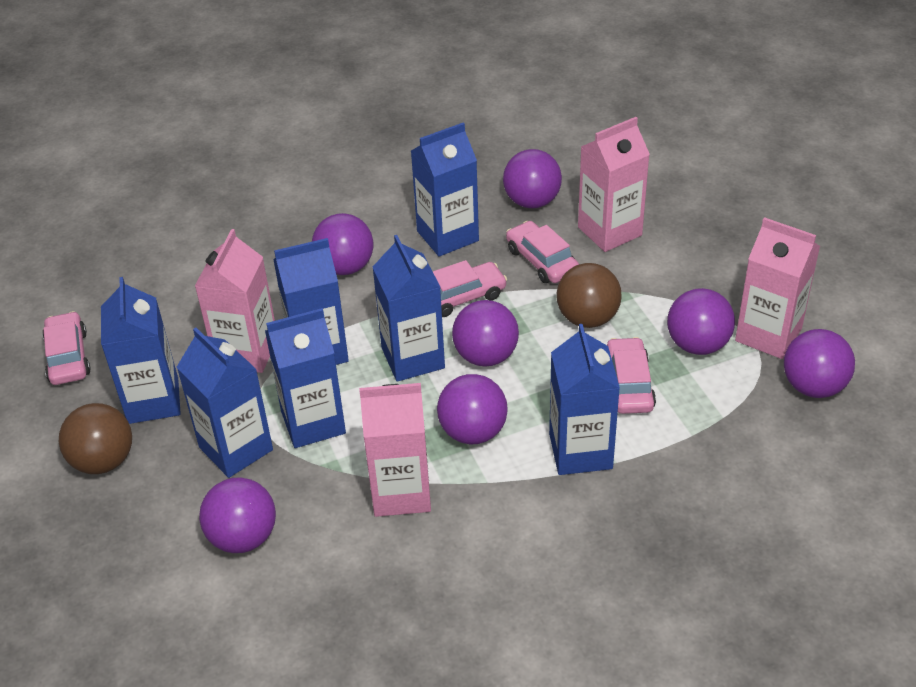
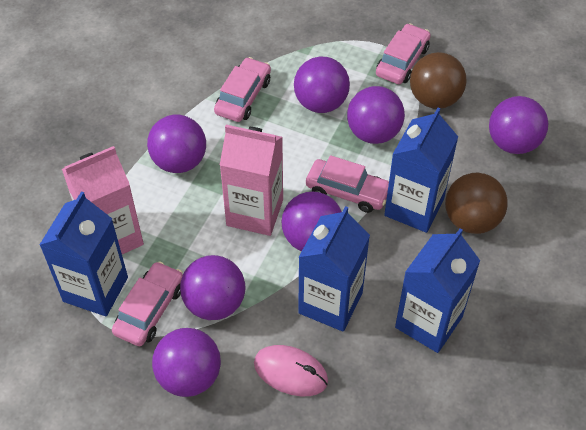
blue carton: 7 -> 4
pink carton: 4 -> 2
pink mouse: 0 -> 1

